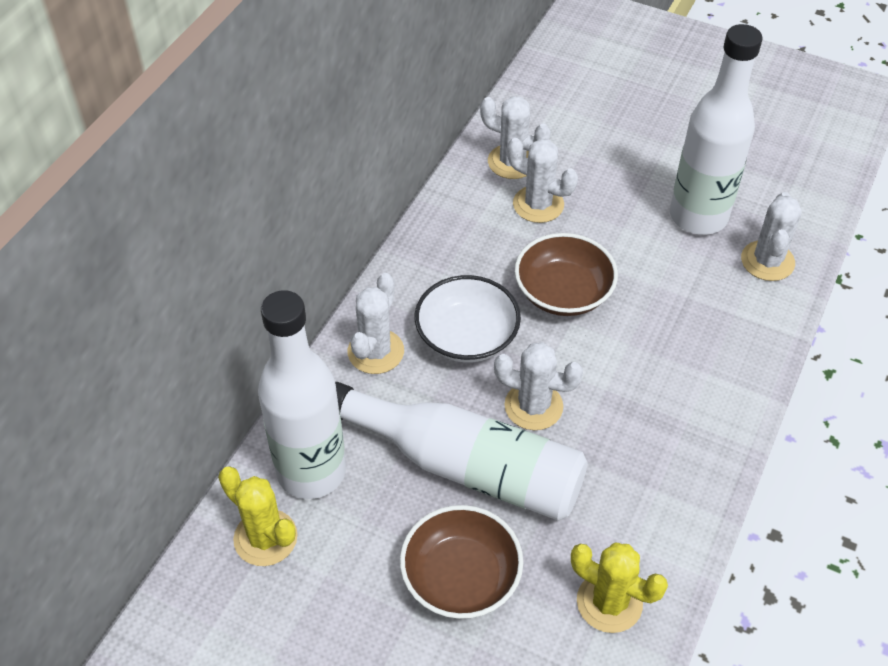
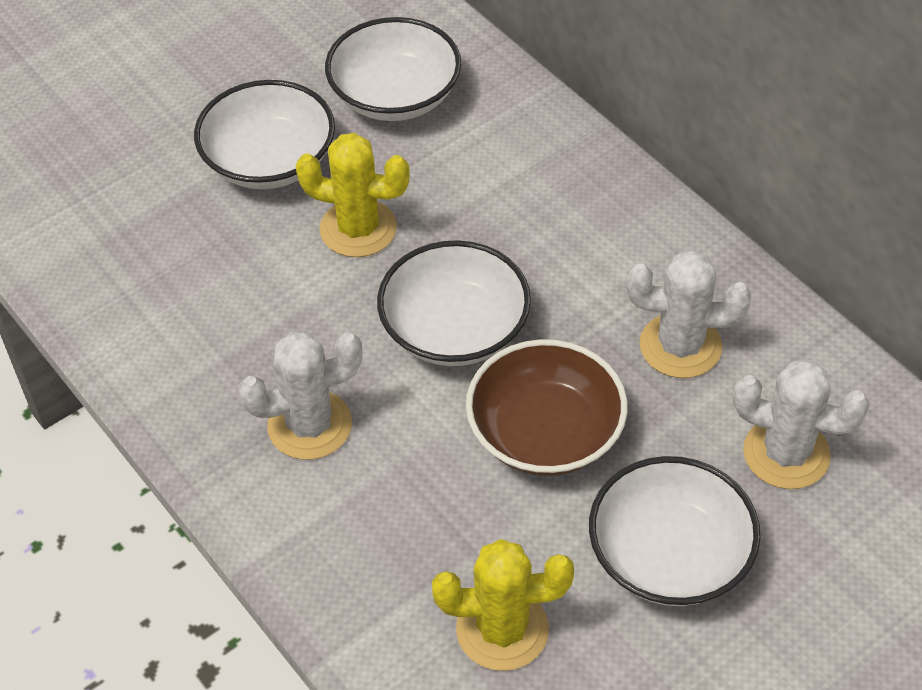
brown bowl: 2 -> 1
white bottle: 3 -> 0
white bowl: 1 -> 4
white cactus: 5 -> 3

